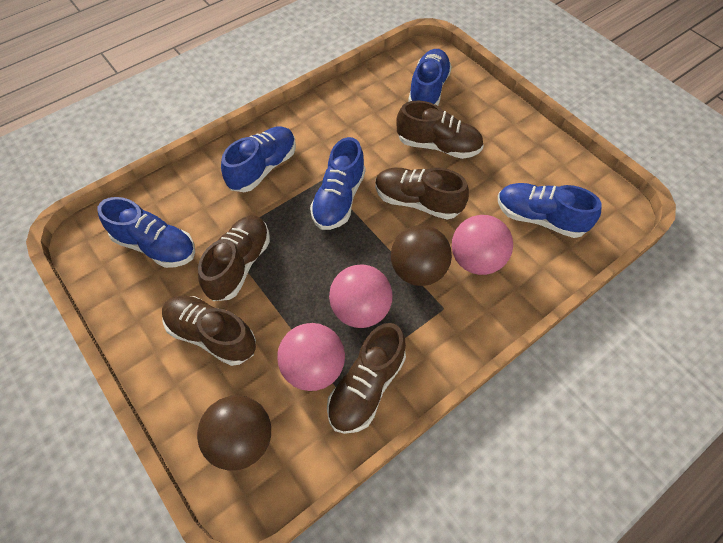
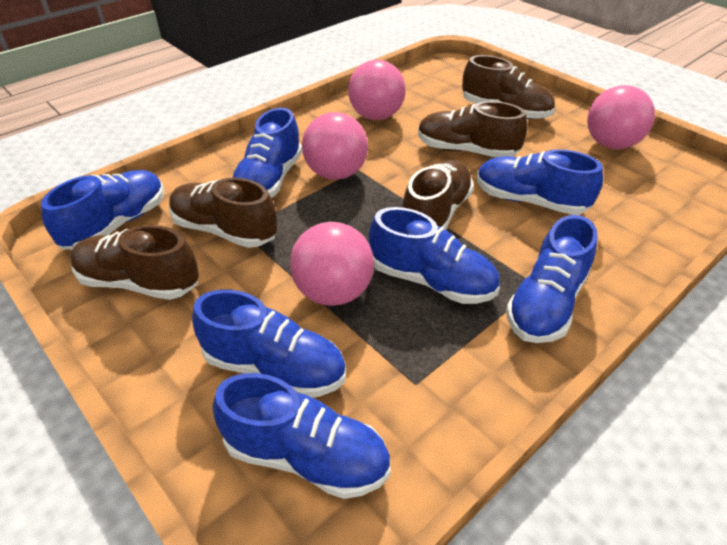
blue shoe: 5 -> 7
brown ball: 2 -> 0
pink ball: 3 -> 4

